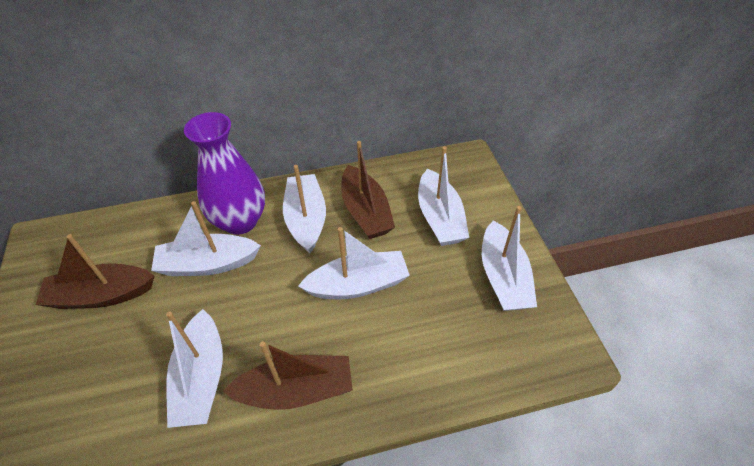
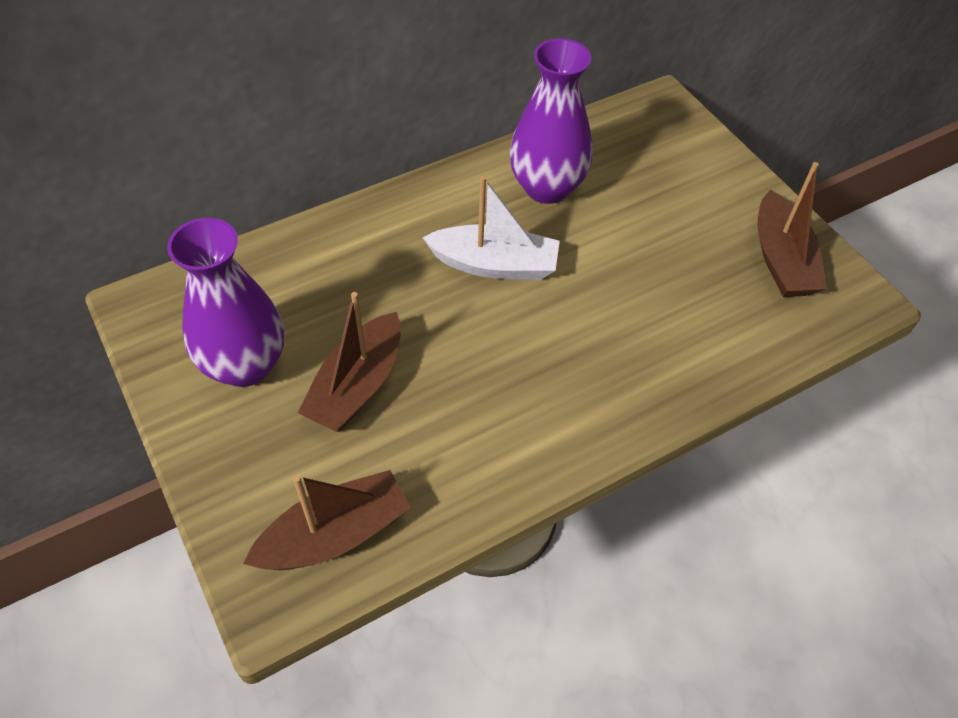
purple vase: 1 -> 2
white boat: 6 -> 1

